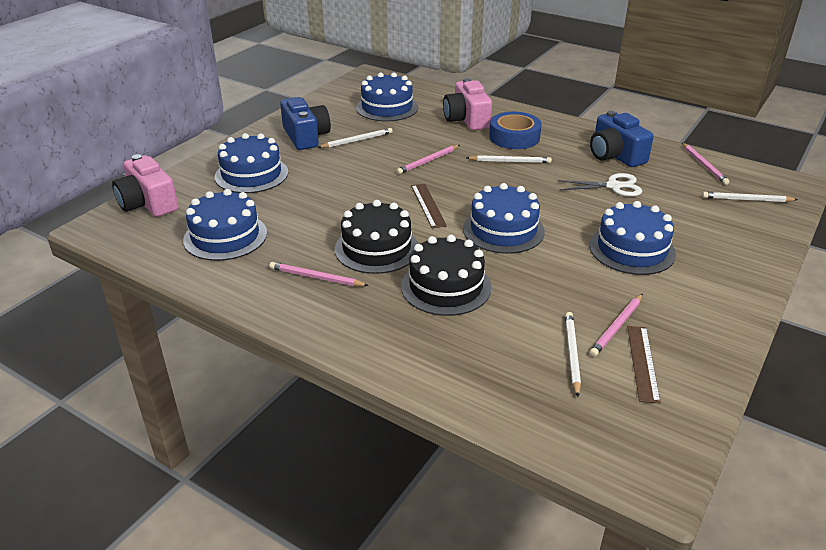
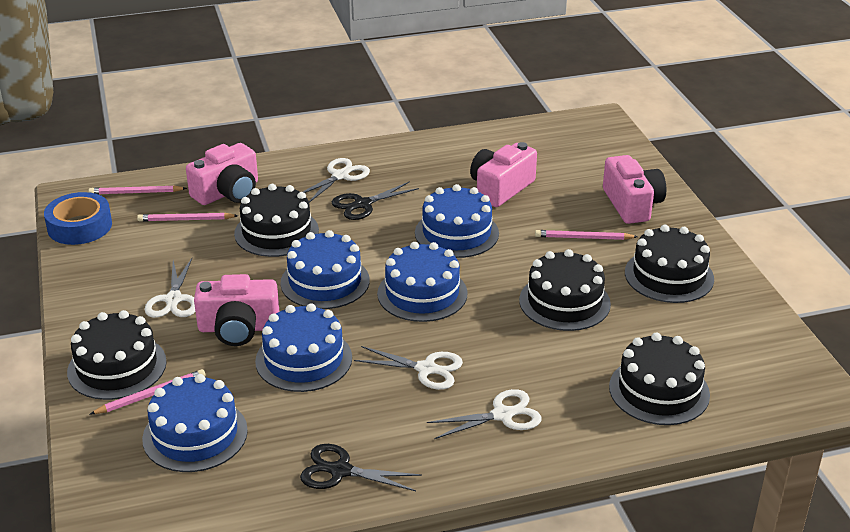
black cake: 2 -> 5
black scissors: 0 -> 2
blue camera: 2 -> 0
brown ruler: 2 -> 0
pink camera: 2 -> 4
white pencil: 4 -> 0
white scissors: 1 -> 4

